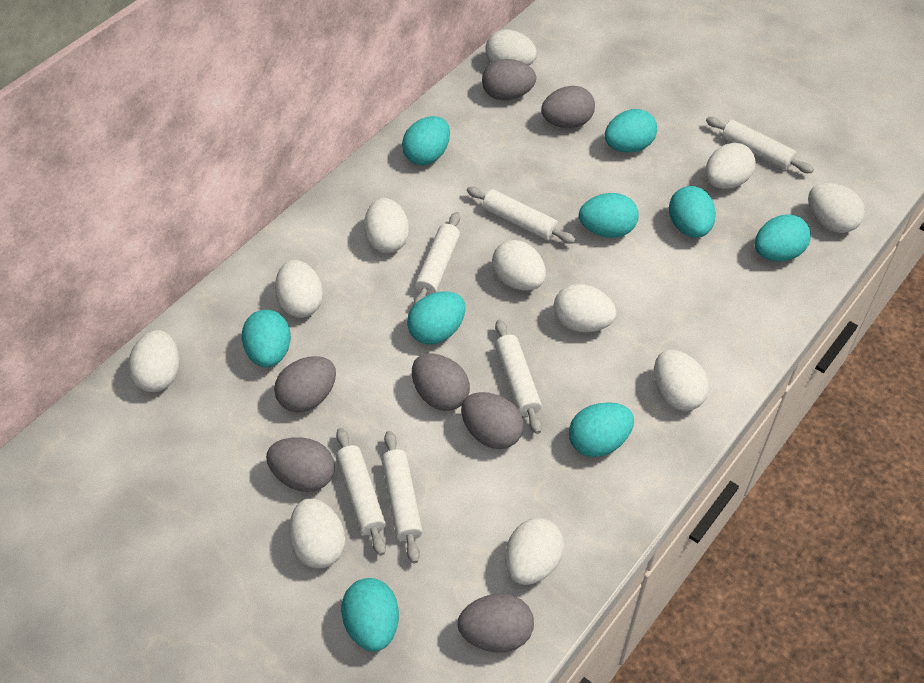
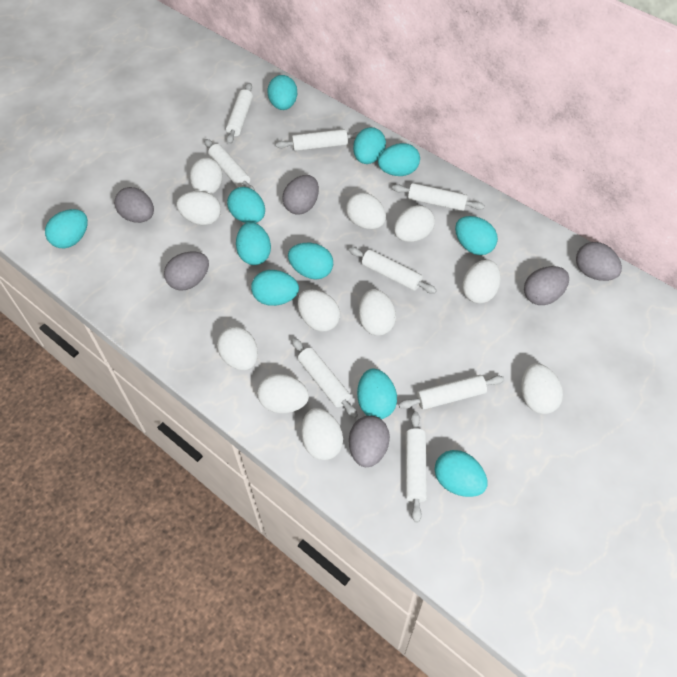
grey egg: 7 -> 6
turquoise egg: 9 -> 11
white rolling pin: 6 -> 8

